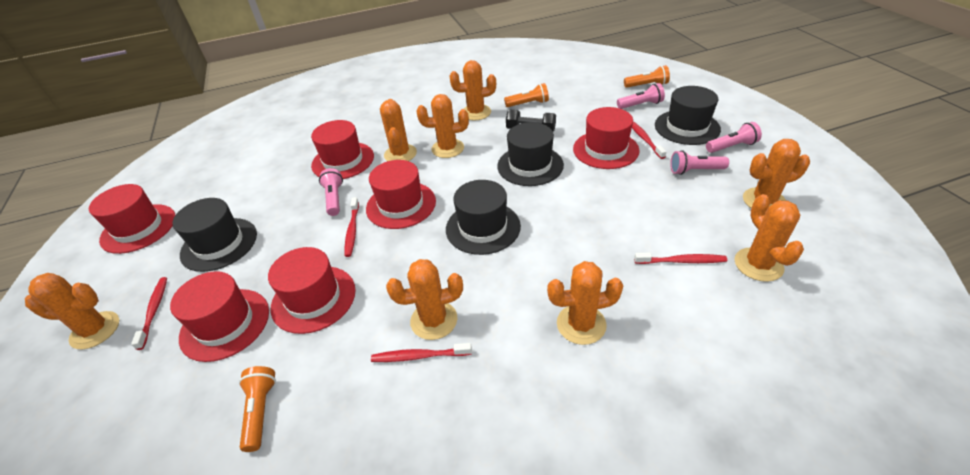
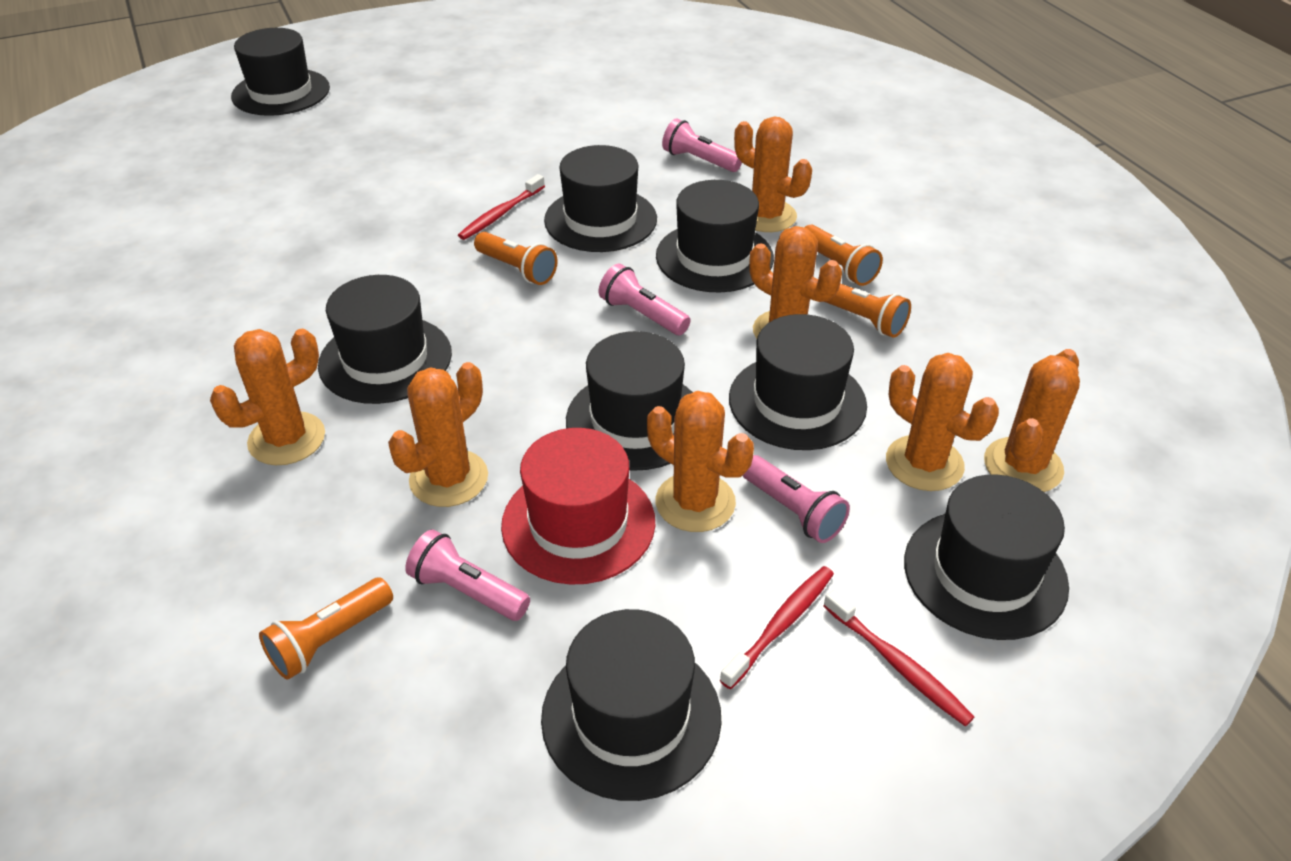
black dumbbell: 1 -> 0
black hat: 4 -> 8
orange cactus: 8 -> 7
orange flashlight: 3 -> 4
red hat: 6 -> 1
red toothbrush: 5 -> 3

